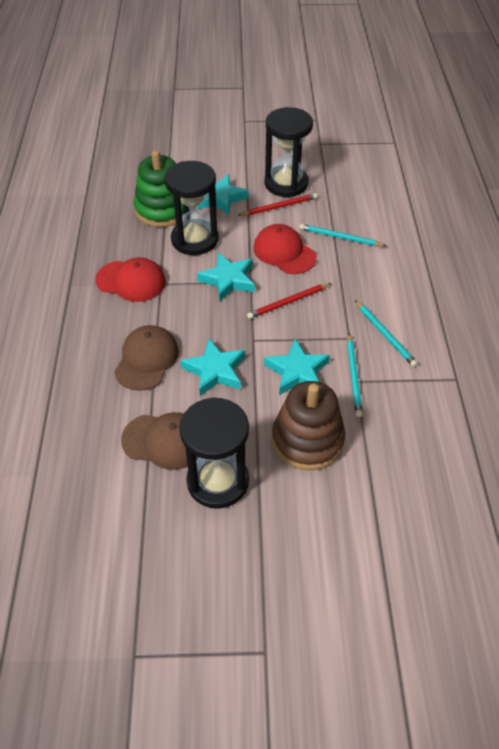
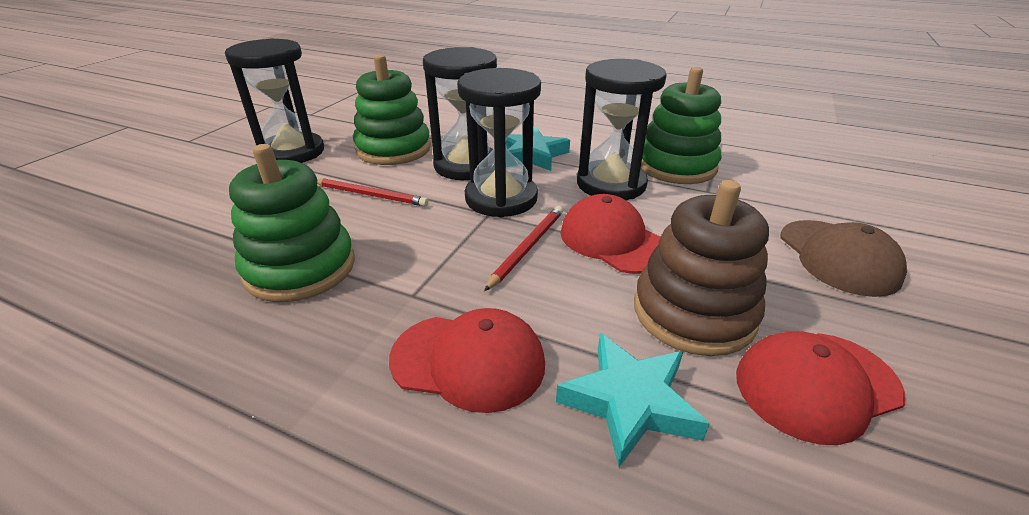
black hourglass: 3 -> 4
brown cap: 2 -> 1
green stacking toy: 1 -> 3
red cap: 2 -> 3
turquoise pencil: 3 -> 0
turquoise star: 4 -> 2

